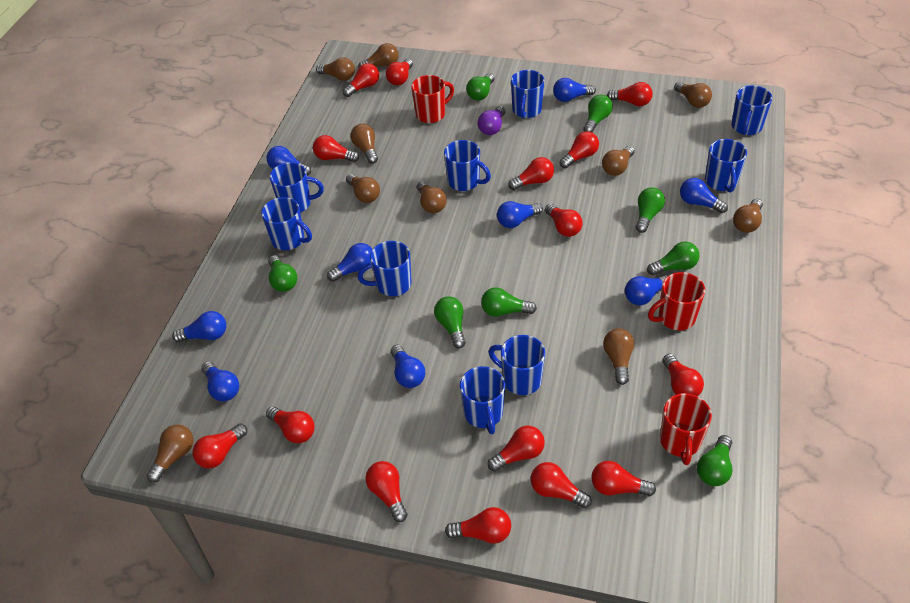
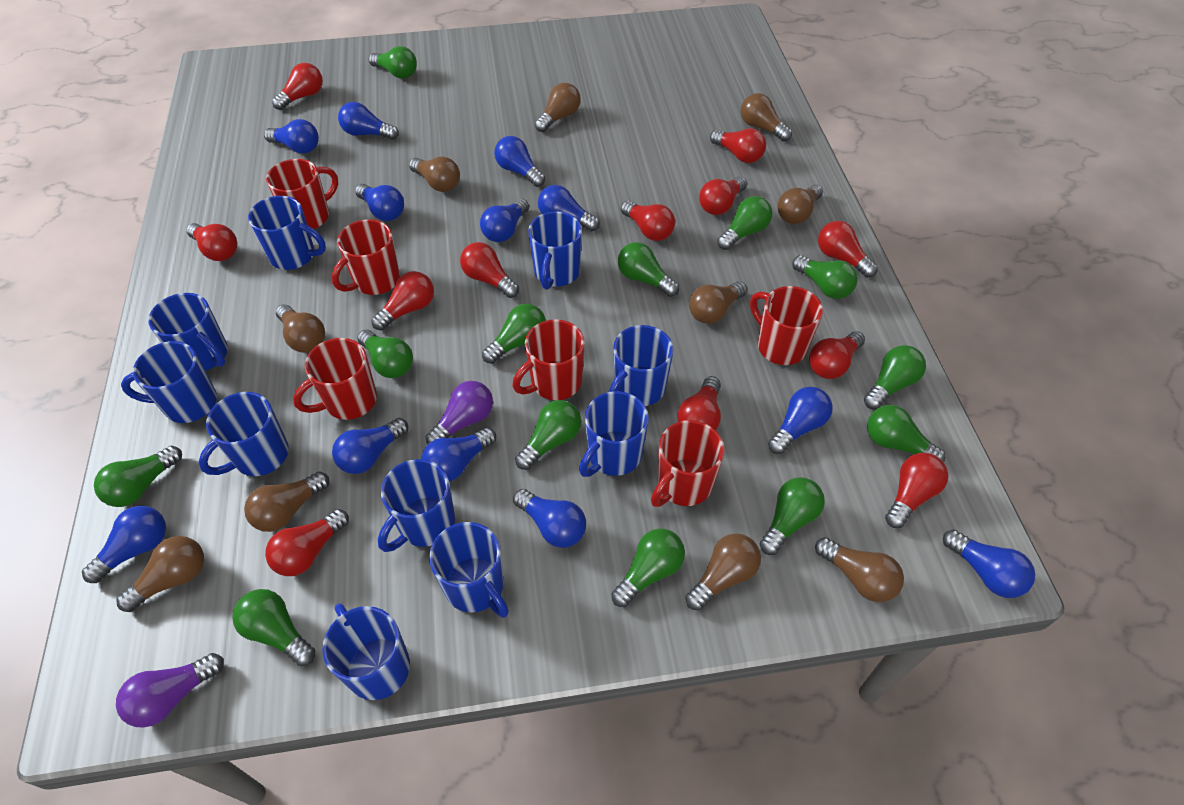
blue light bulb: 9 -> 12
blue mug: 9 -> 10
green light bulb: 8 -> 13
purple light bulb: 1 -> 2
red light bulb: 15 -> 12
red mug: 3 -> 6

